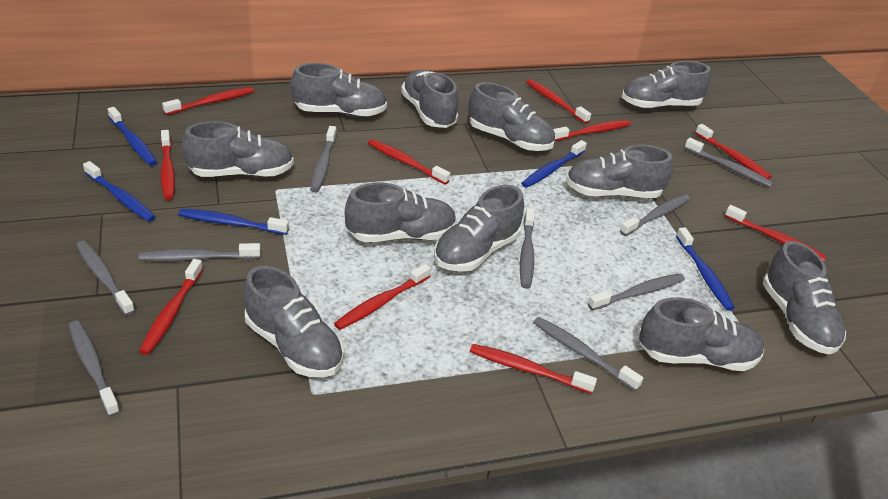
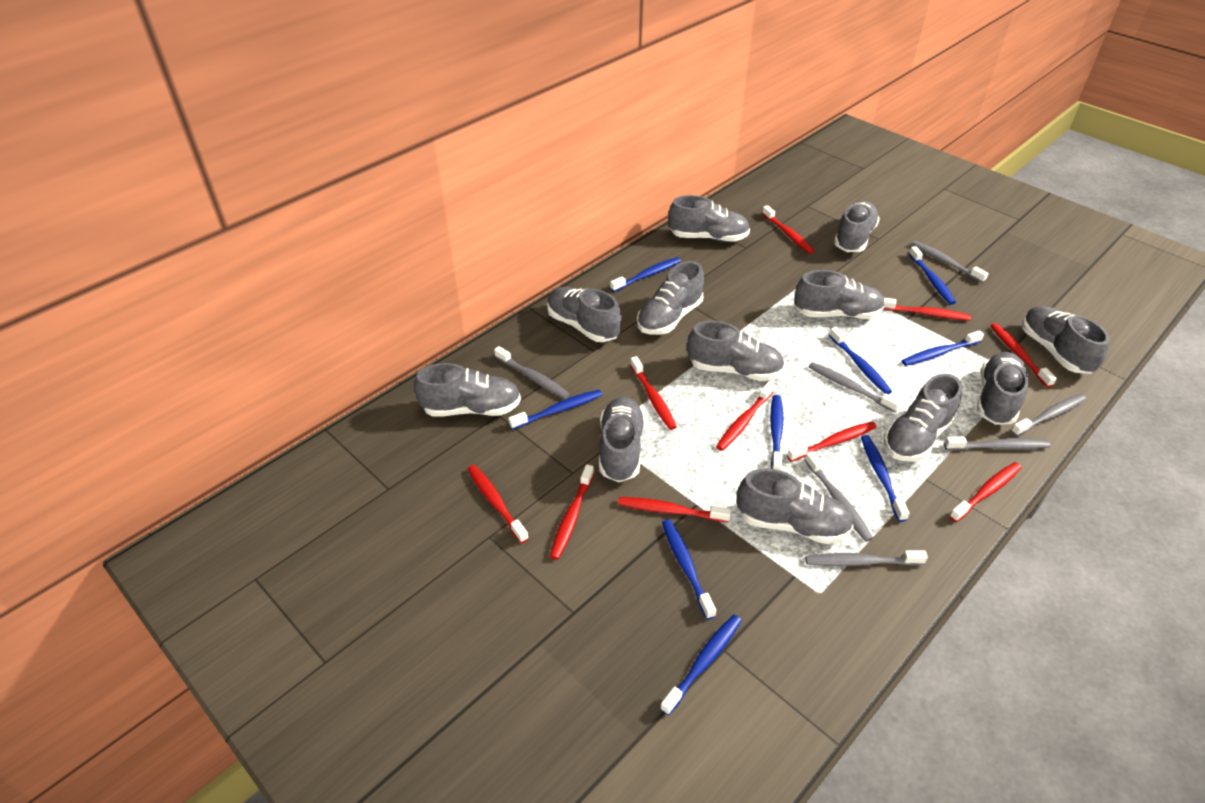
blue toothbrush: 5 -> 9
grey shoe: 11 -> 12
grey toothbrush: 9 -> 7

